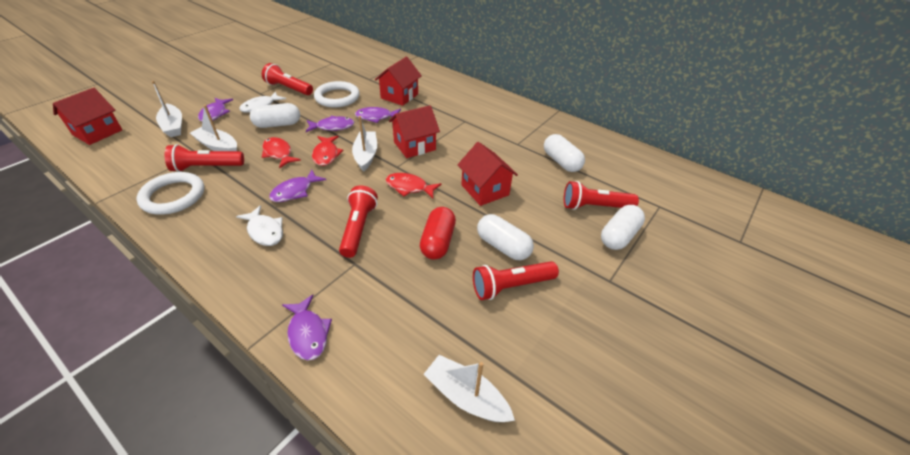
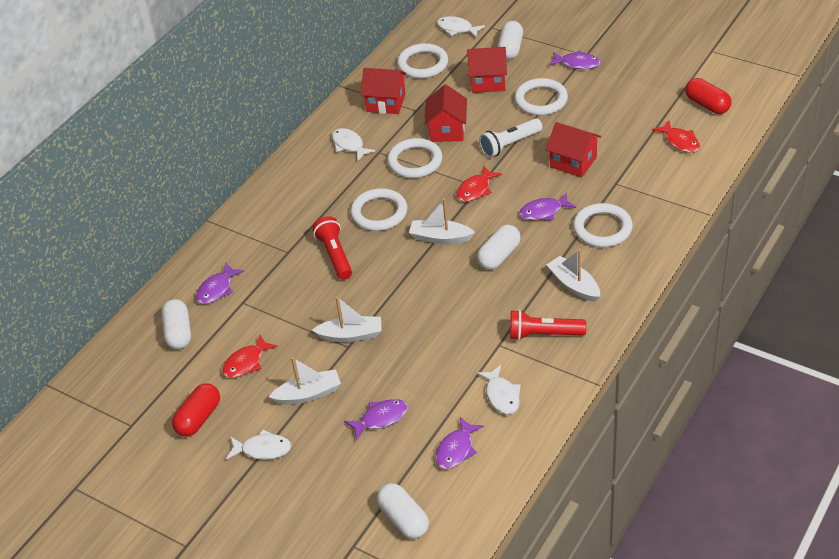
red capsule: 1 -> 2
red flashlight: 5 -> 2
white fish: 2 -> 4
white flashlight: 0 -> 1
white ring: 2 -> 5

